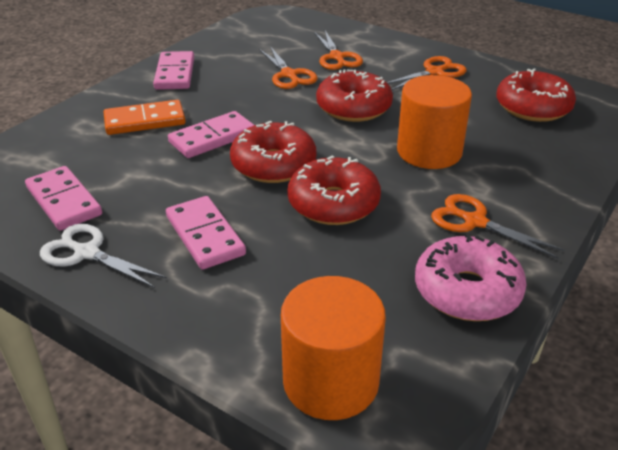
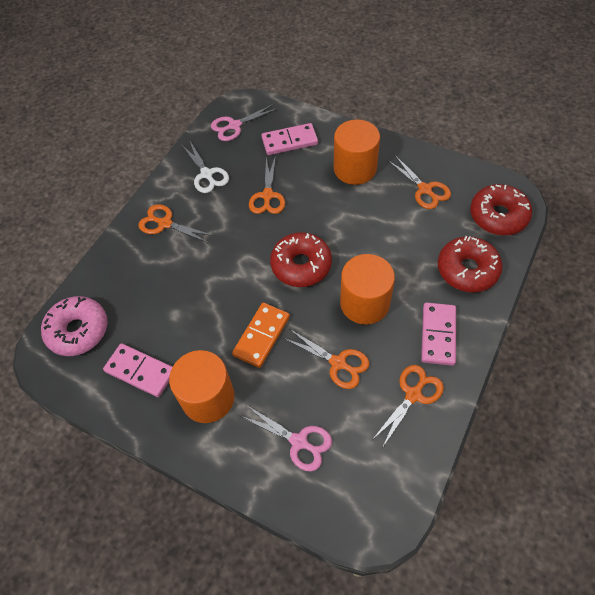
orange cylinder: 2 -> 3
orange scissors: 4 -> 5
pink domino: 4 -> 3
pink scissors: 0 -> 2
red donut: 4 -> 3

